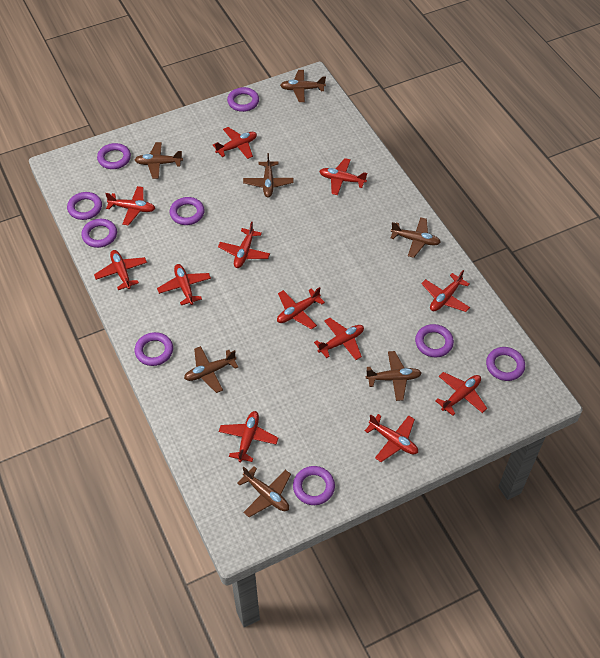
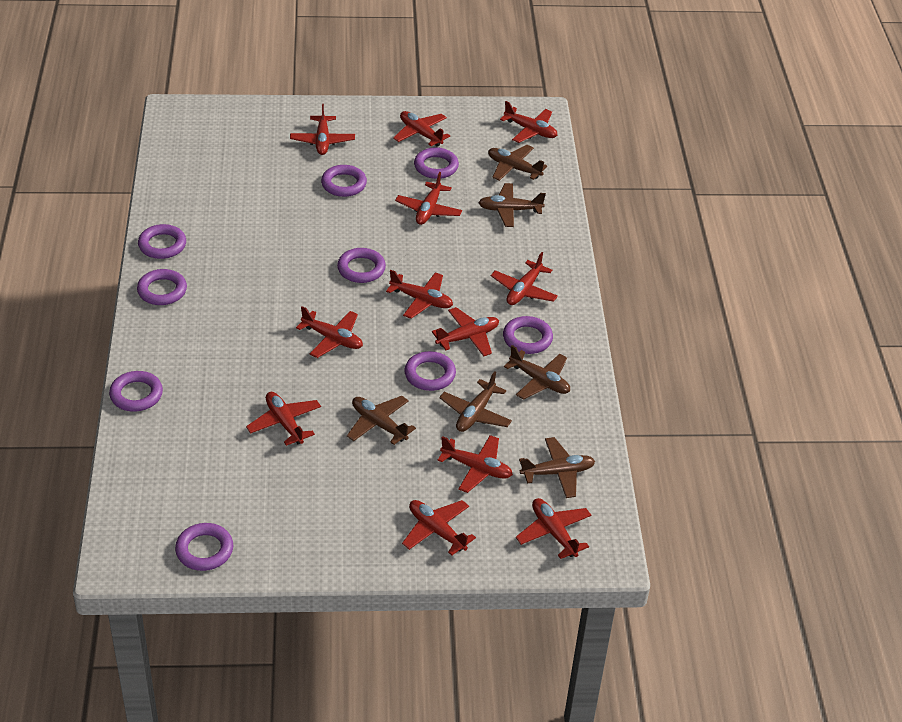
brown plane: 7 -> 6

